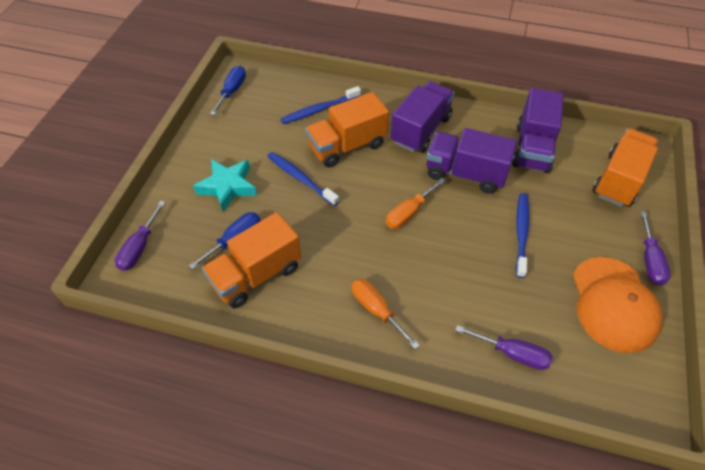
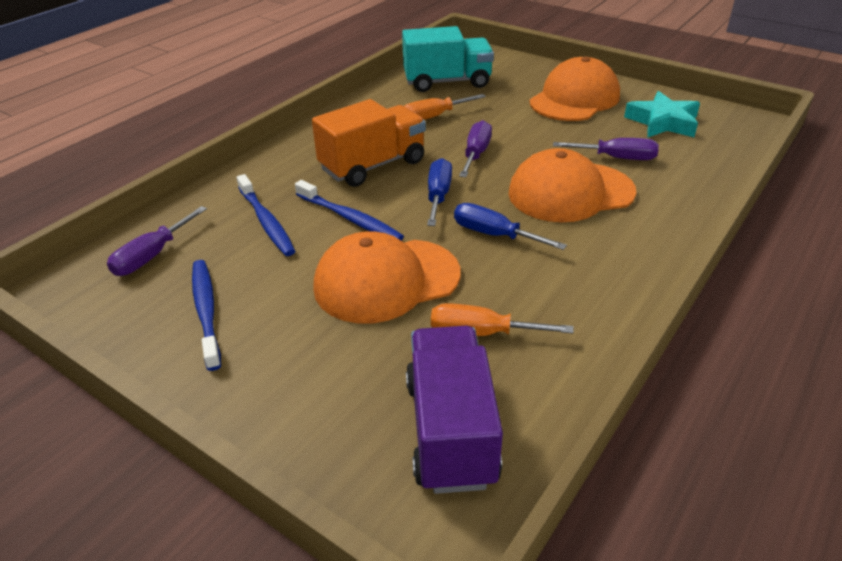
orange cap: 1 -> 3
orange truck: 3 -> 1
purple truck: 3 -> 1
turquoise truck: 0 -> 1

